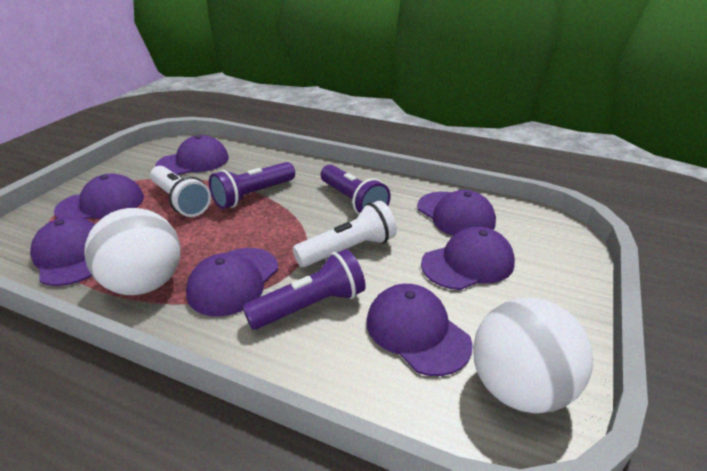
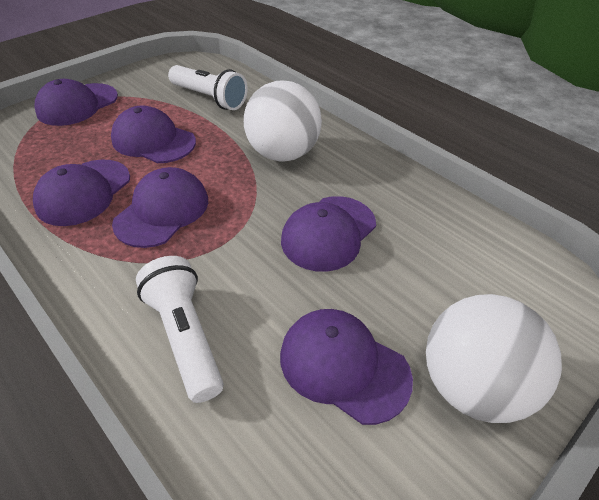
purple cap: 7 -> 6
purple flashlight: 3 -> 0

